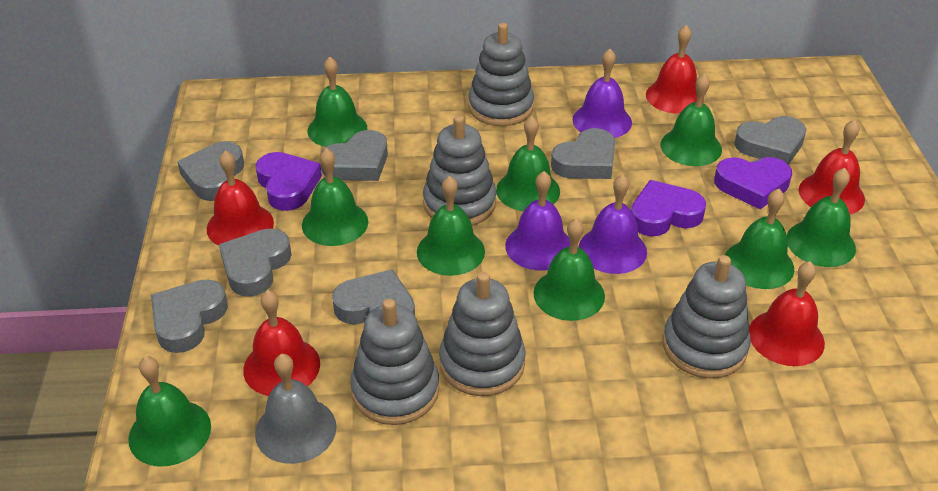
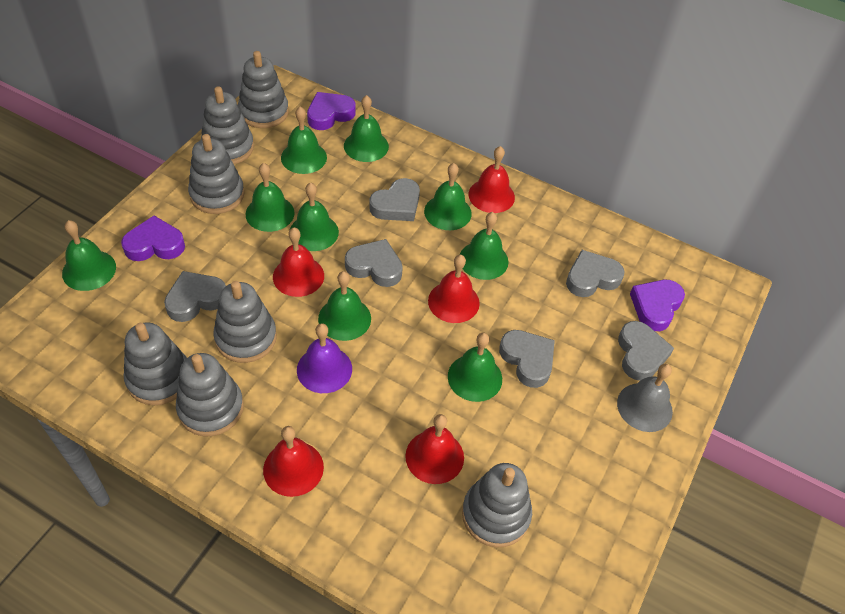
grey heart: 7 -> 6
grey stacking toy: 5 -> 7
purple bell: 3 -> 1

